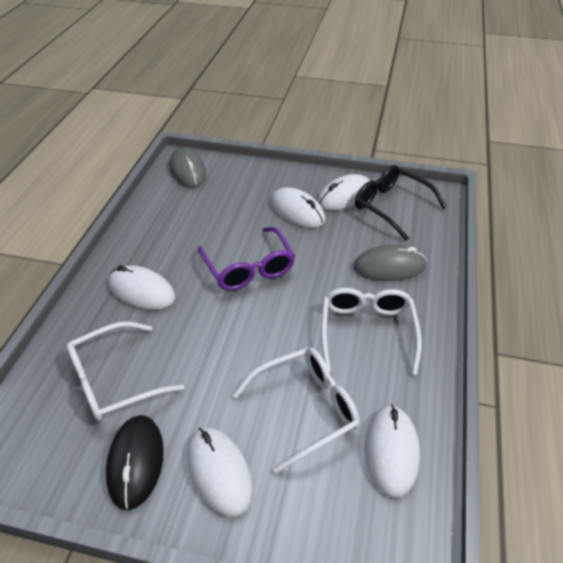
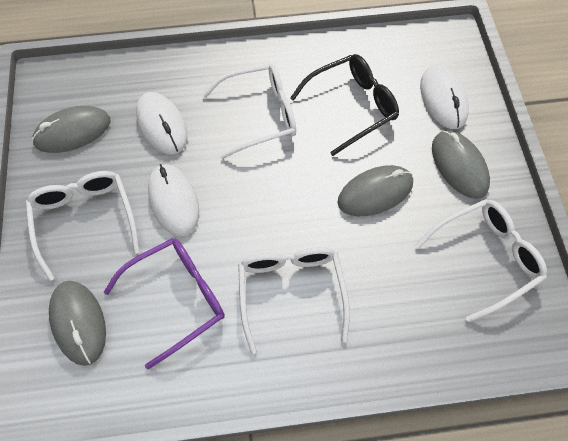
black mouse: 1 -> 0
grey mouse: 2 -> 4
white glasses: 3 -> 4
white mouse: 5 -> 3

